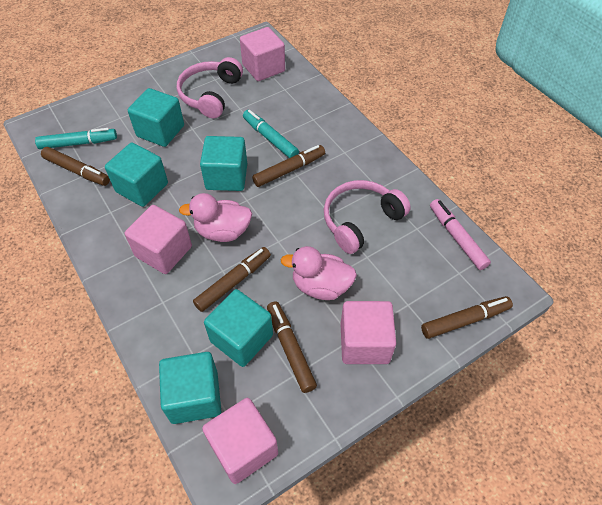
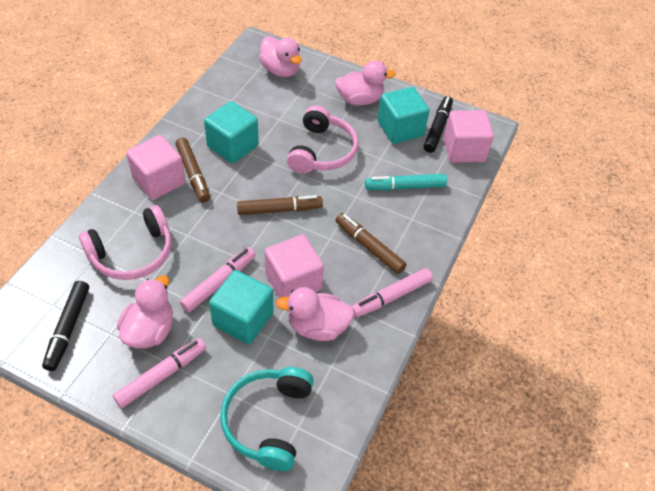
black marker: 0 -> 2
brown marker: 5 -> 3
pink cube: 4 -> 3
pink duck: 2 -> 4
pink marker: 1 -> 3
turquoise cube: 5 -> 3
turquoise headphones: 0 -> 1
turquoise marker: 2 -> 1

